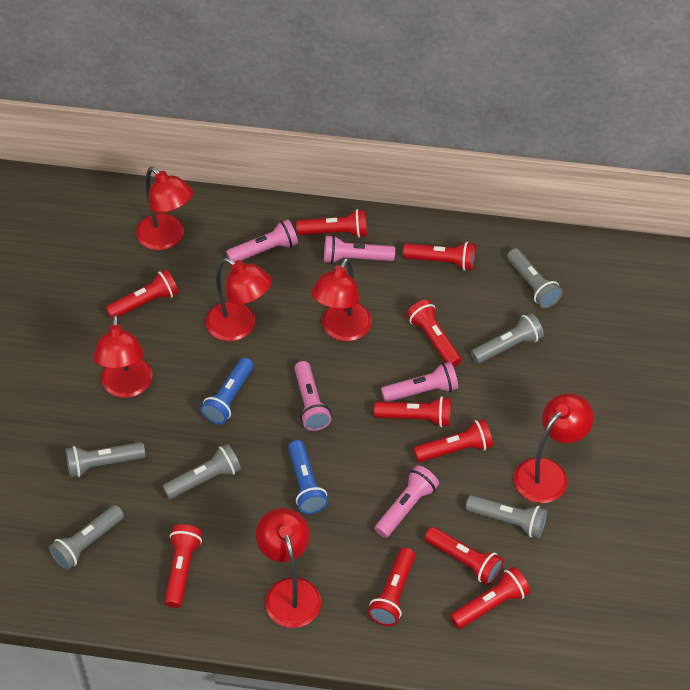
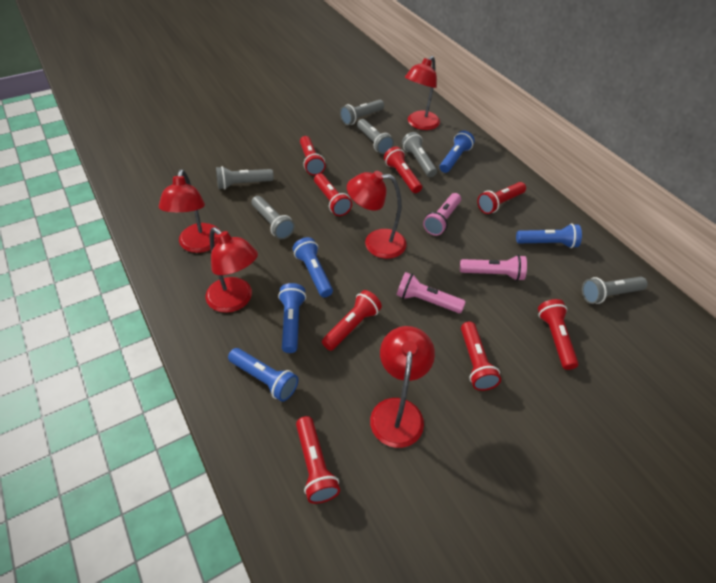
blue flashlight: 2 -> 5
pink flashlight: 5 -> 3
red flashlight: 10 -> 8
red lamp: 6 -> 5

